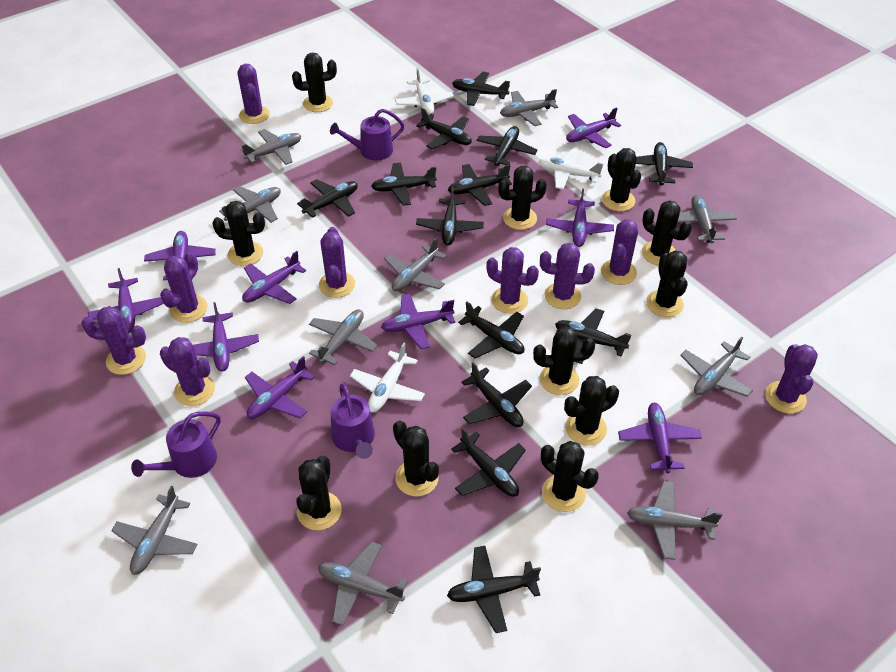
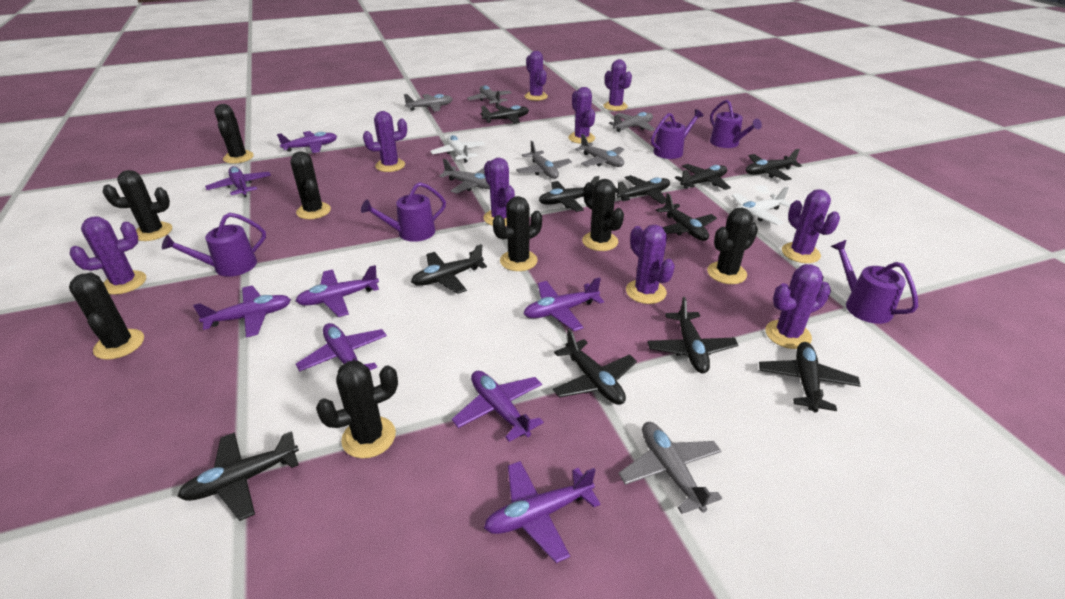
black cactus: 11 -> 8
black plane: 13 -> 11
grey plane: 10 -> 7
purple plane: 9 -> 8
purple watering can: 3 -> 5
white plane: 3 -> 2

